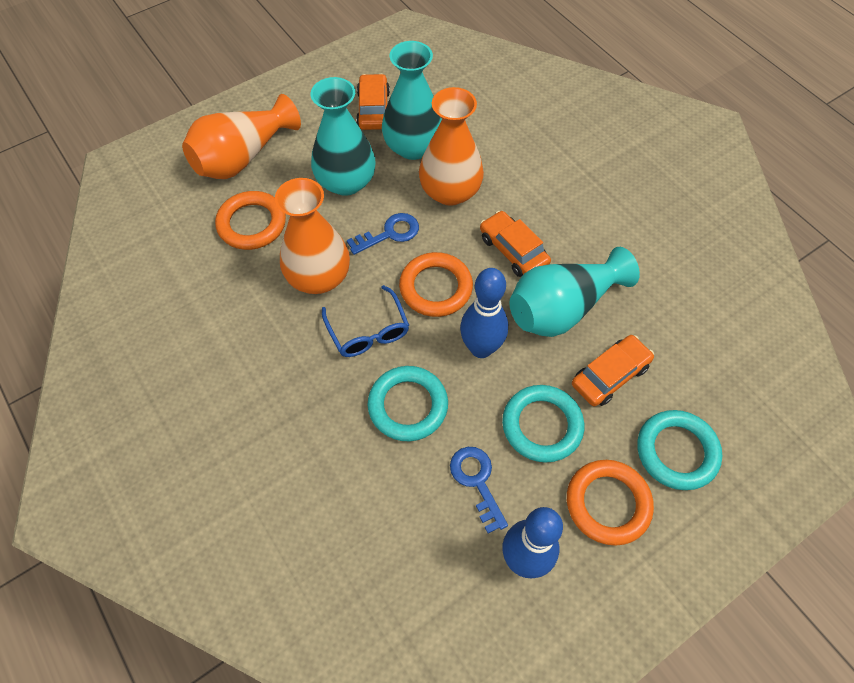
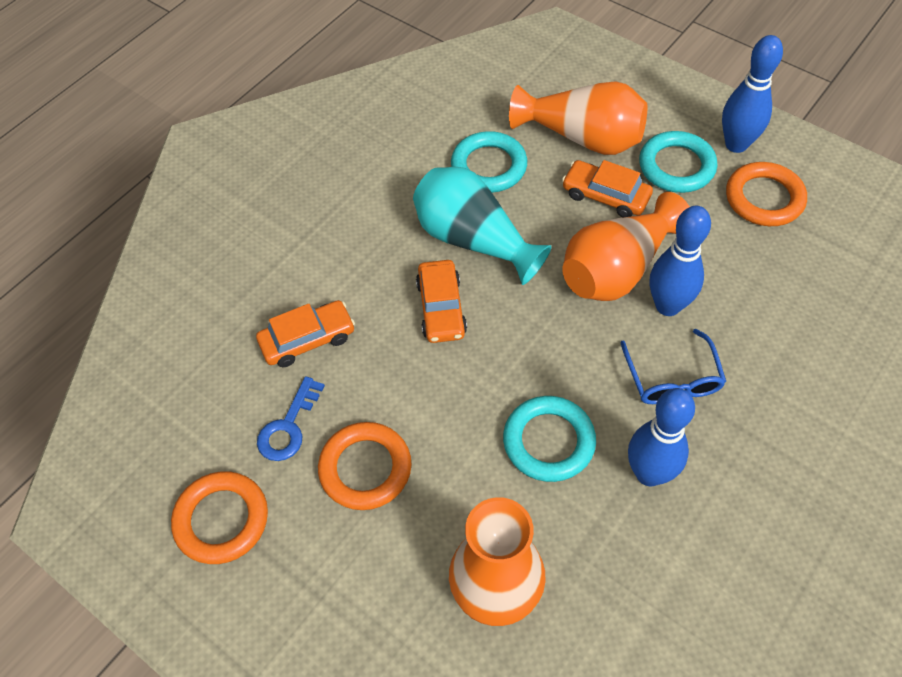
blue bowling pin: 2 -> 3
blue key: 2 -> 1
turquoise vase: 3 -> 1

